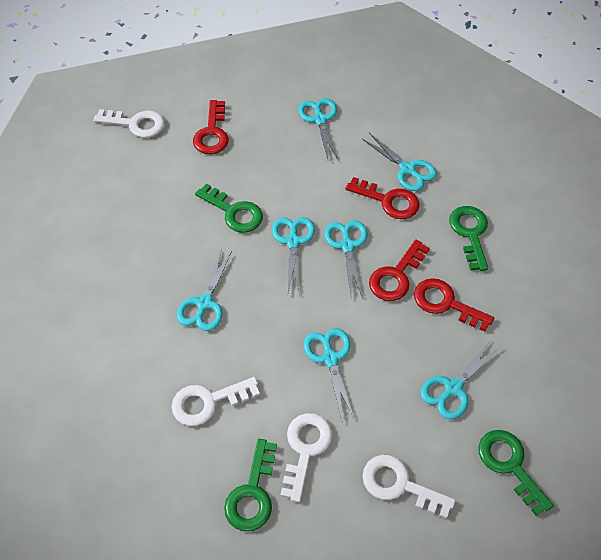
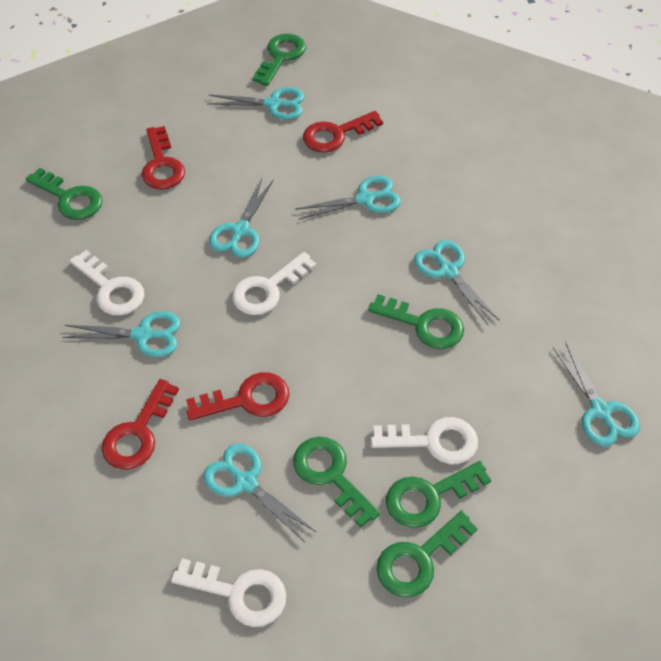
green key: 4 -> 6

